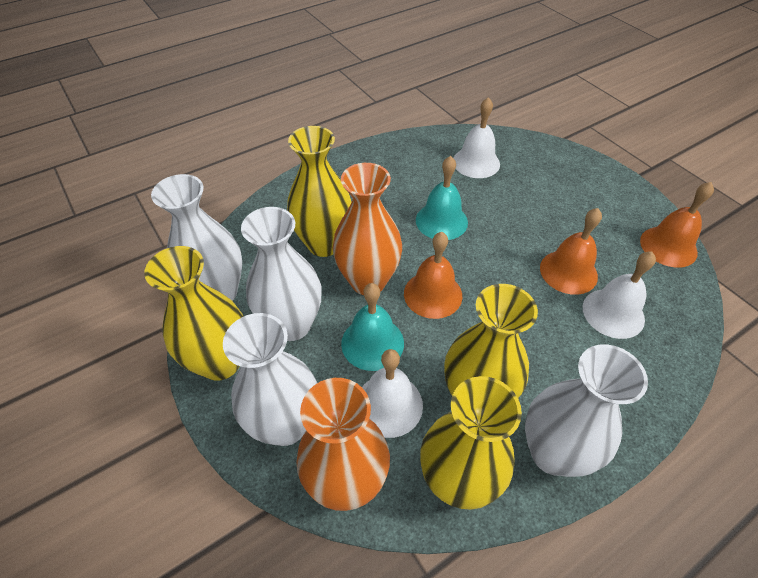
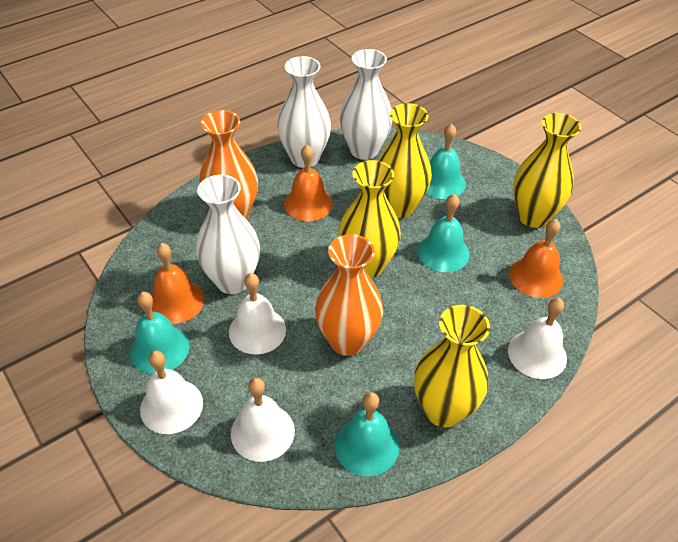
turquoise bell: 2 -> 4
white bell: 3 -> 4
white vase: 4 -> 3

